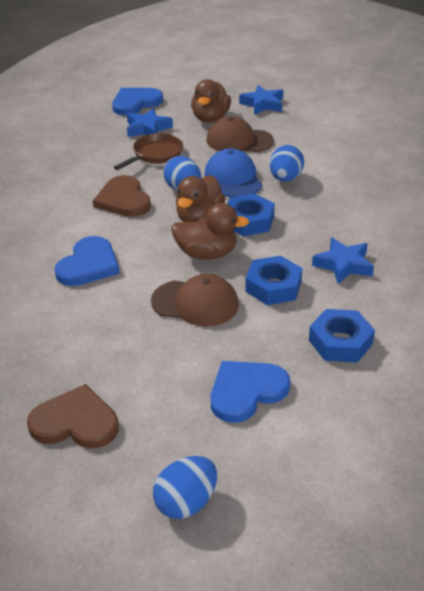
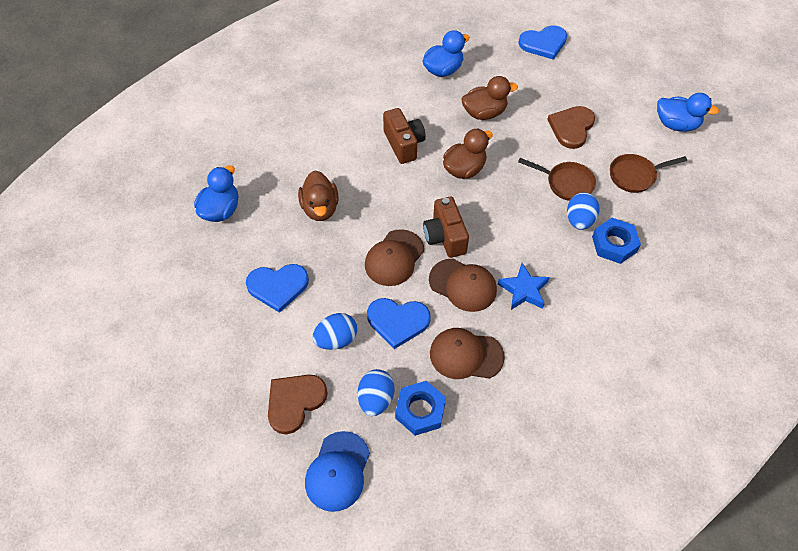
blue duck: 0 -> 3
blue nut: 3 -> 2
blue star: 3 -> 1
brown camera: 0 -> 2
brown cap: 2 -> 3
brown pan: 1 -> 2

